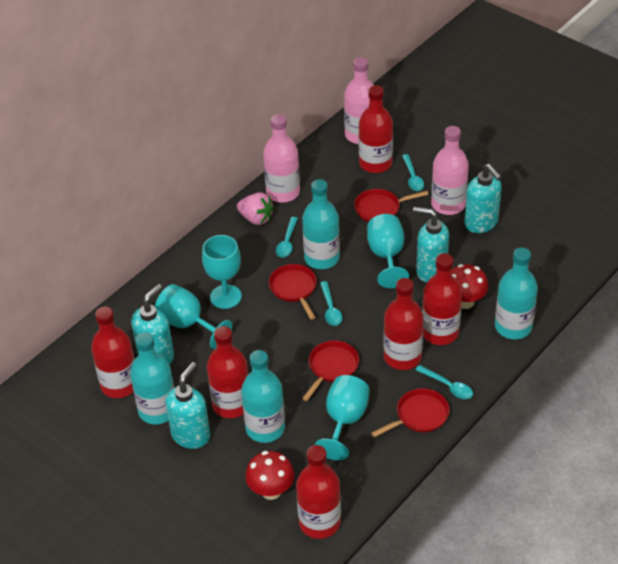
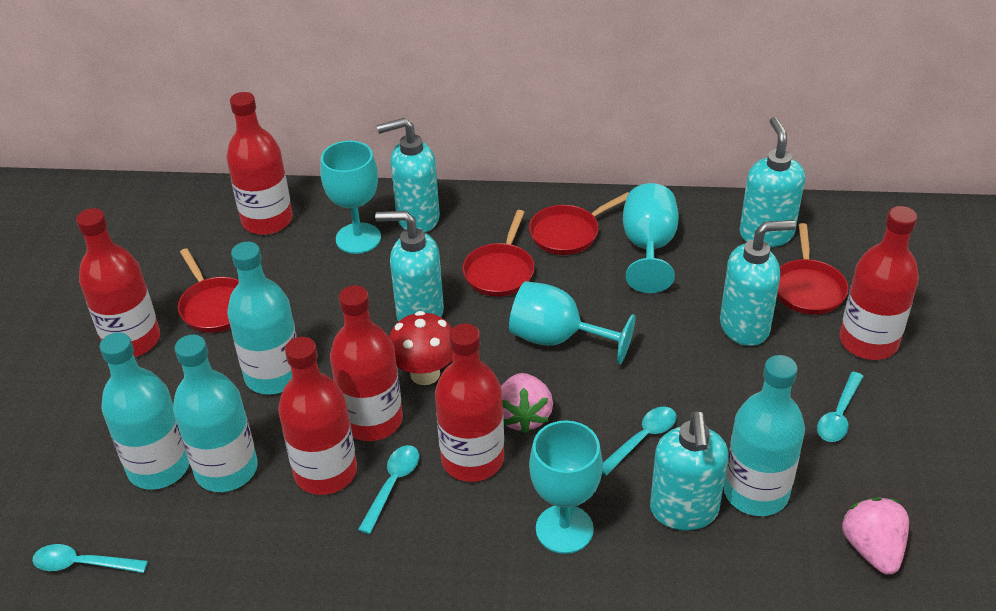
pink bottle: 3 -> 0
pink strawberry: 1 -> 2
red mushroom: 2 -> 1
turquoise soap dispenser: 4 -> 5

